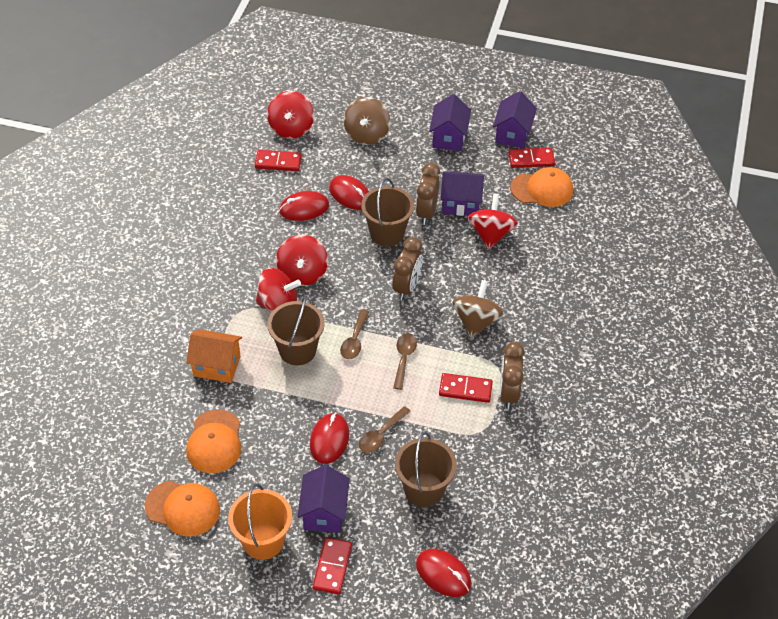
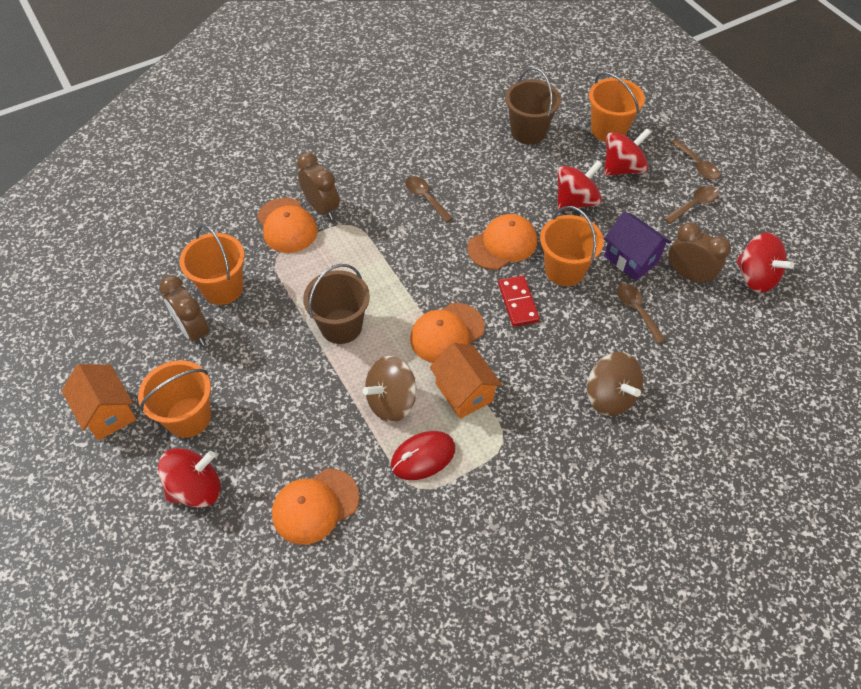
brown bucket: 3 -> 2
brown spoon: 3 -> 4
orange bucket: 1 -> 4
orange cap: 3 -> 4
orange house: 1 -> 2
purple house: 4 -> 1
red domino: 4 -> 1
red mouse: 4 -> 1

